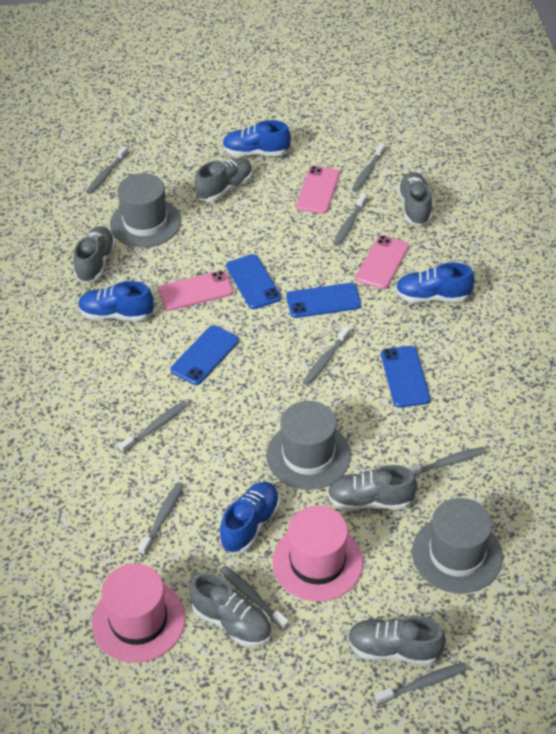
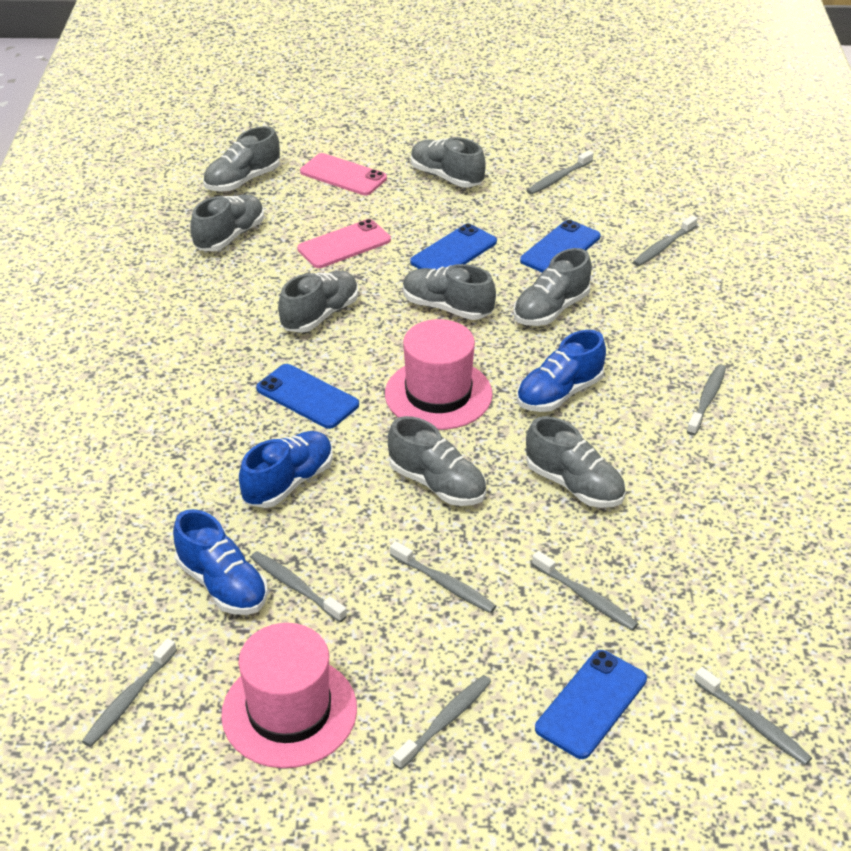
blue shoe: 4 -> 3
grey hat: 3 -> 0
grey shoe: 6 -> 8
pink phone: 3 -> 2

